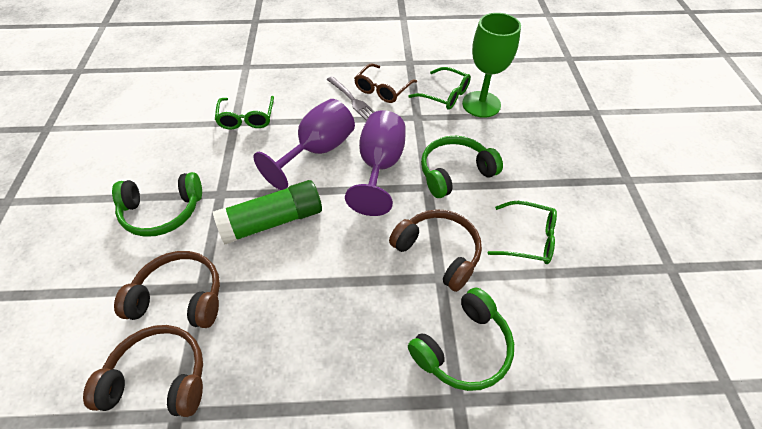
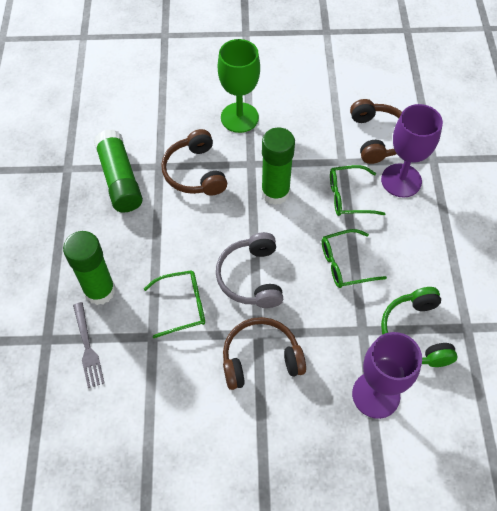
brown glasses: 1 -> 0
green glue stick: 1 -> 3
green headphones: 3 -> 1
grey headphones: 0 -> 1

